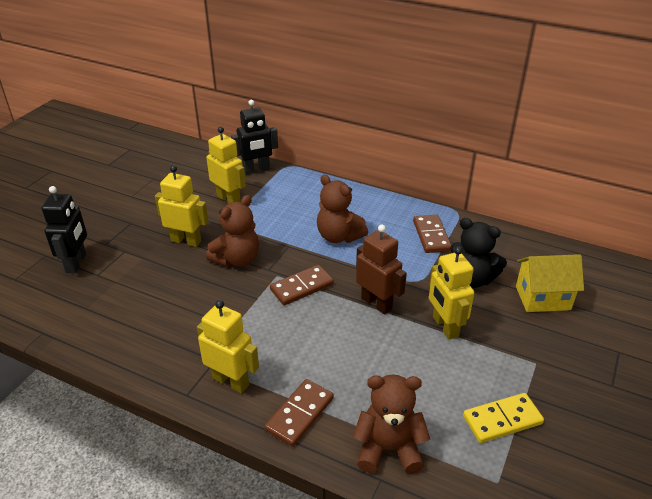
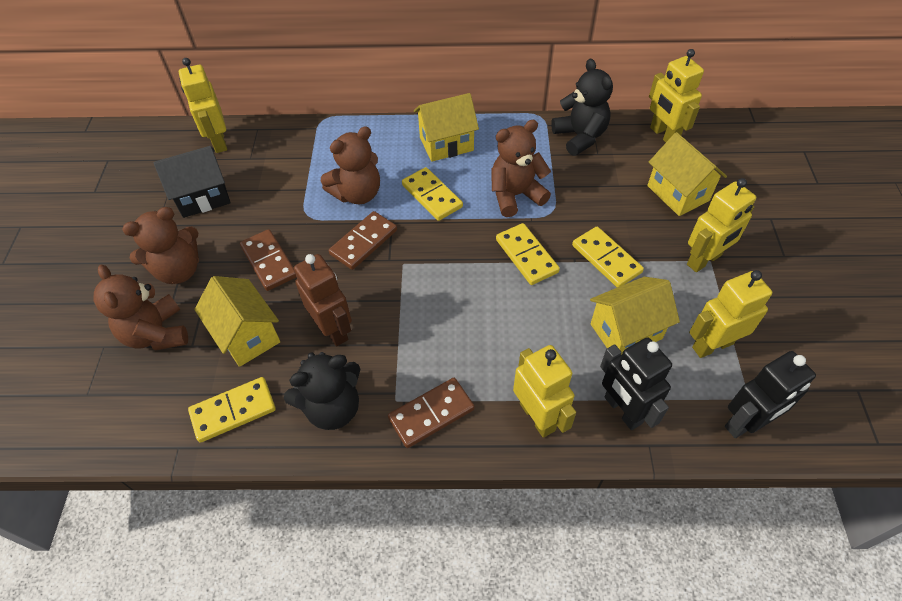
black house: 0 -> 1
black teddy bear: 1 -> 2
brown teddy bear: 3 -> 4
yellow domino: 1 -> 4
yellow house: 1 -> 4
yellow robot: 4 -> 5

